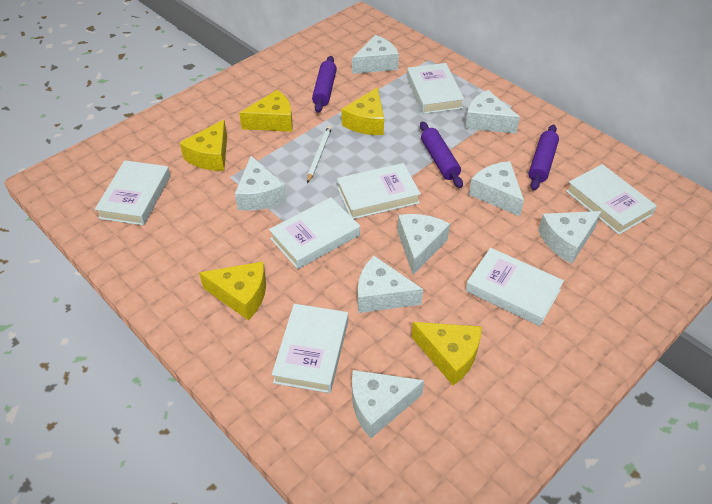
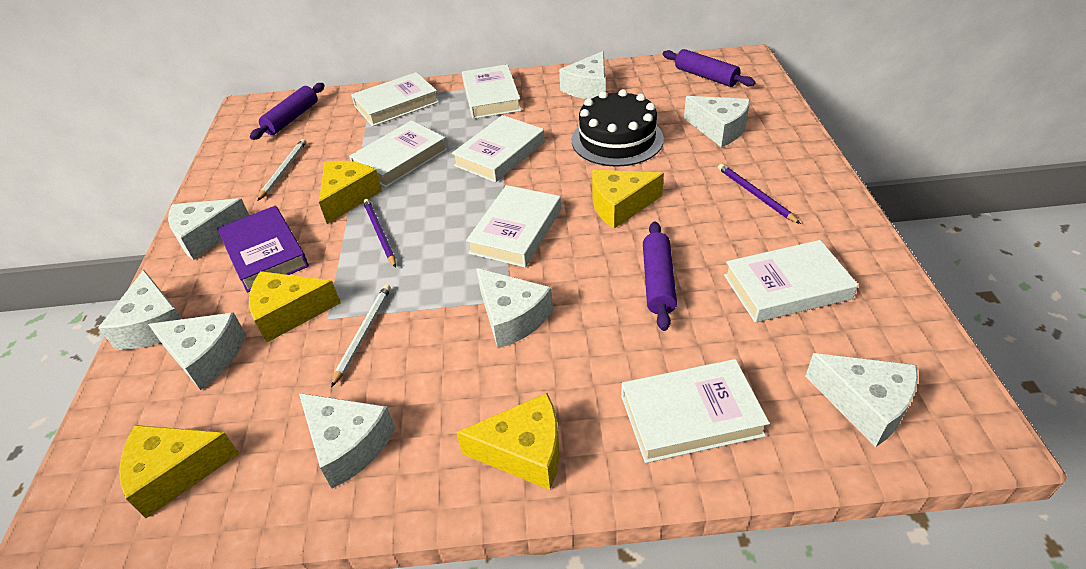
black cake: 0 -> 1
purple book: 0 -> 1
purple pencil: 0 -> 2
white pencil: 1 -> 2

